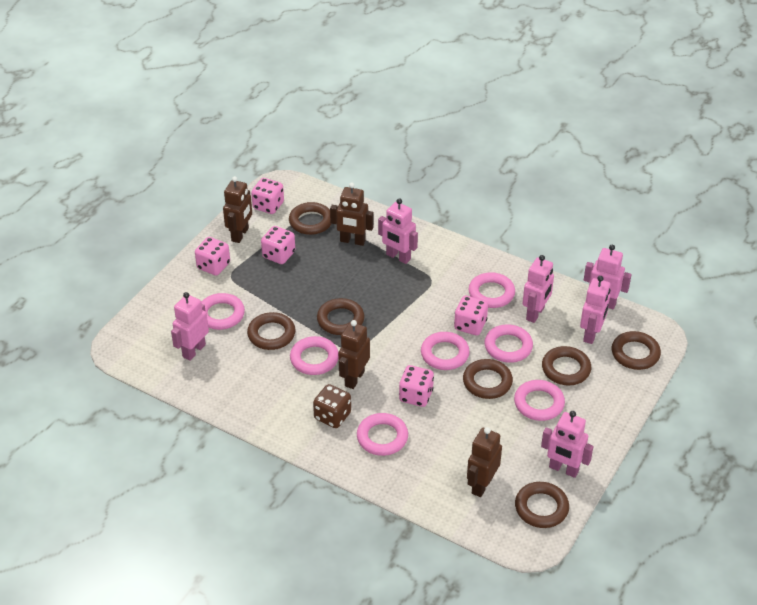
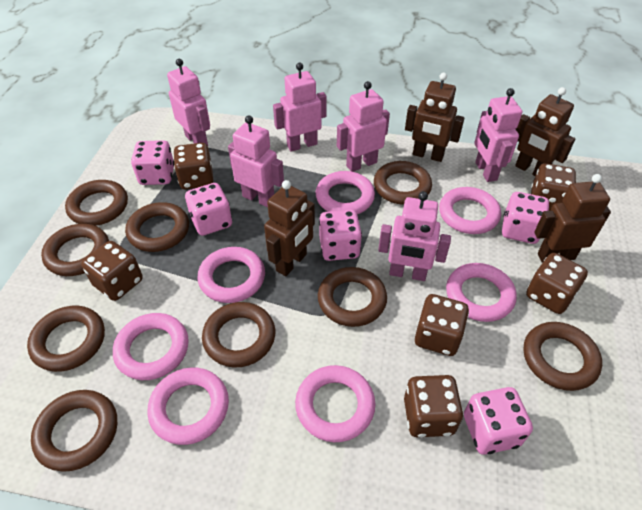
brown dice: 1 -> 6
brown ring: 7 -> 9

